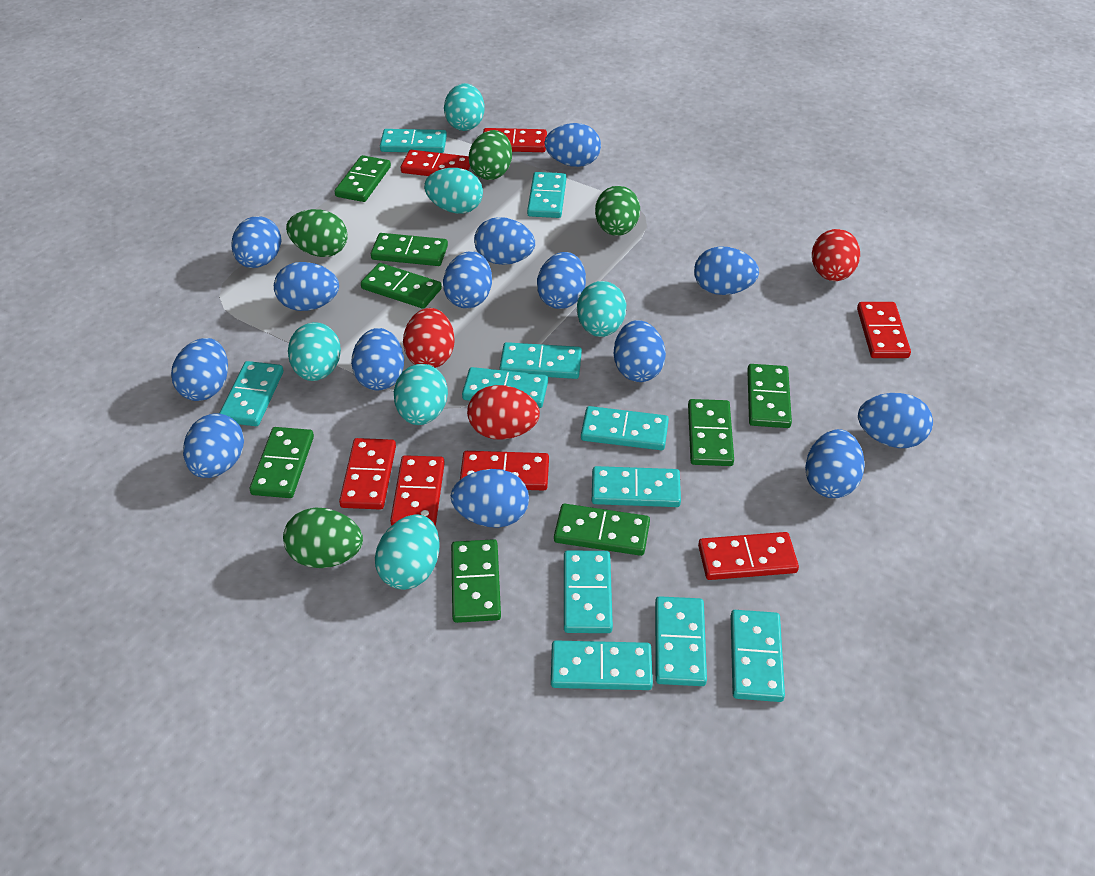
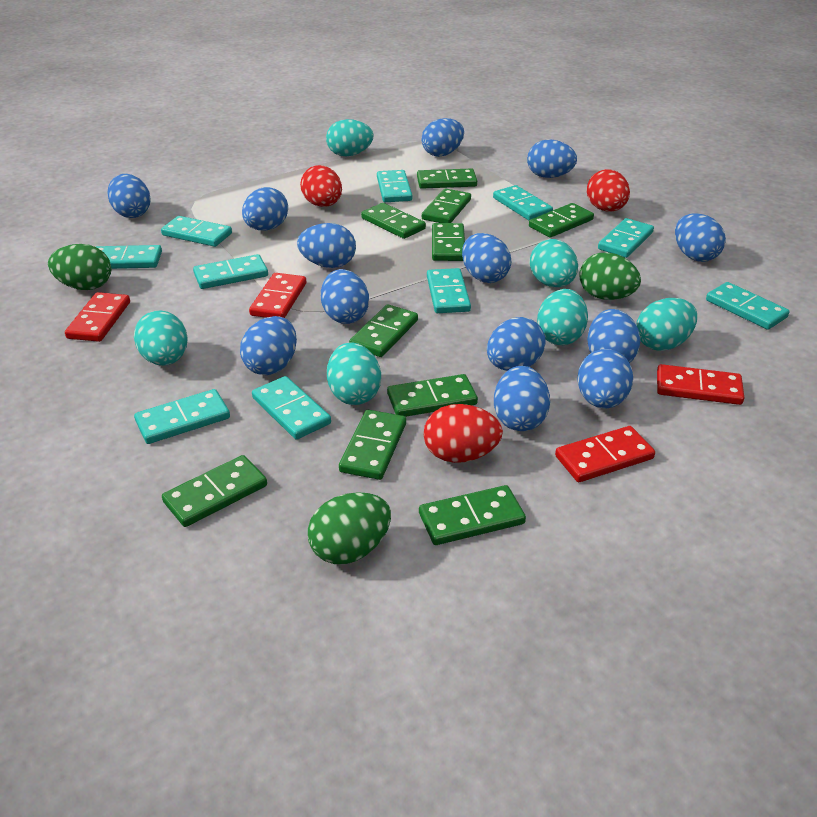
blue egg: 14 -> 13
green domino: 8 -> 10
green egg: 4 -> 3
red domino: 7 -> 4
turquoise domino: 11 -> 10

